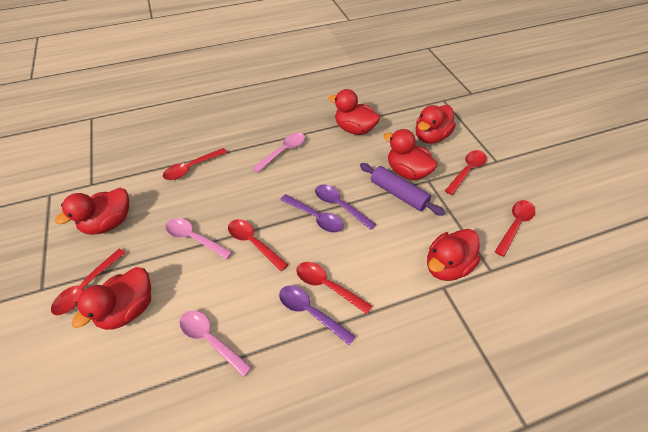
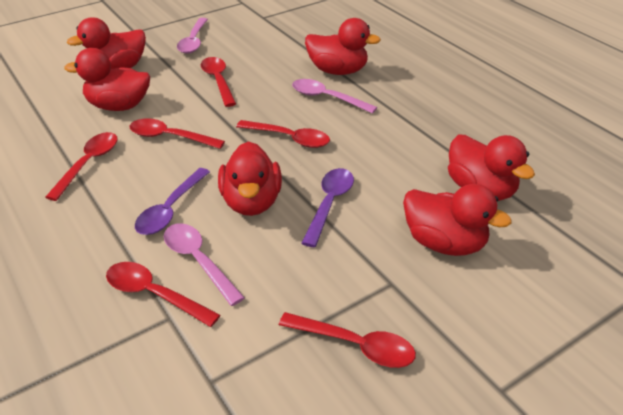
purple rolling pin: 1 -> 0
purple spoon: 3 -> 2

